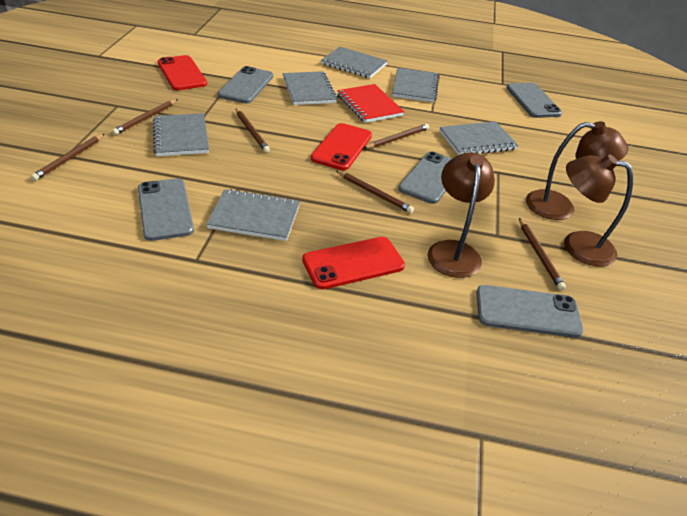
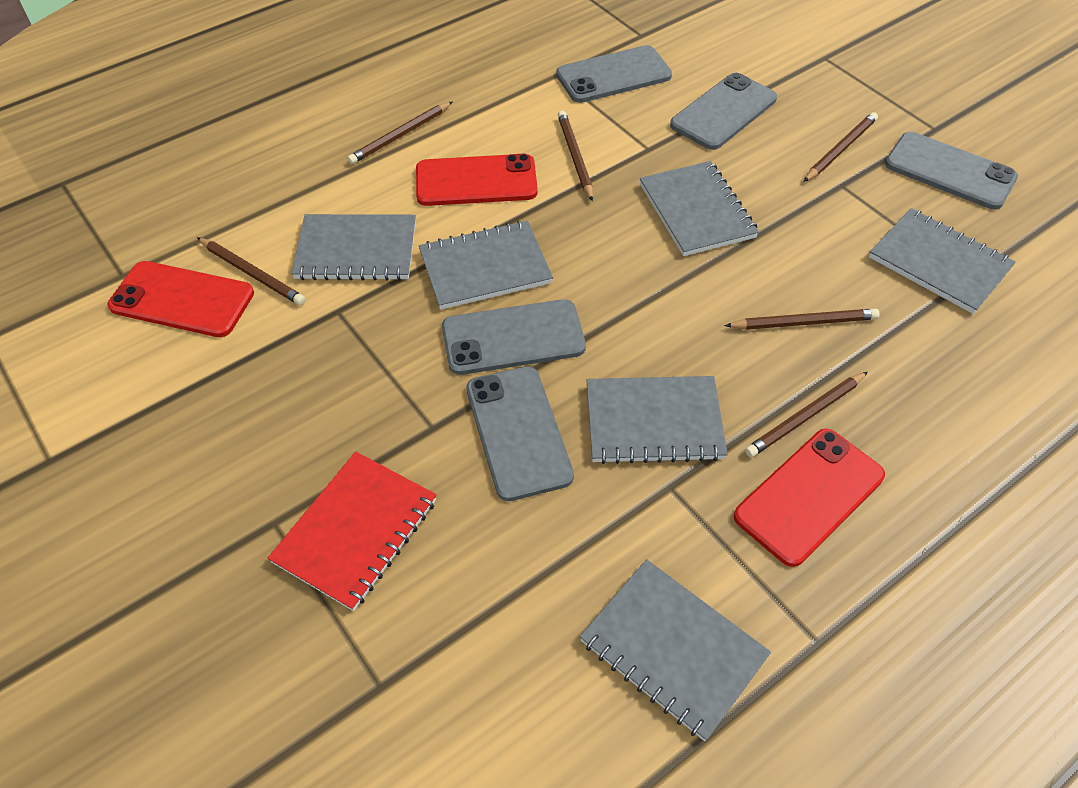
brown lamp: 3 -> 0

